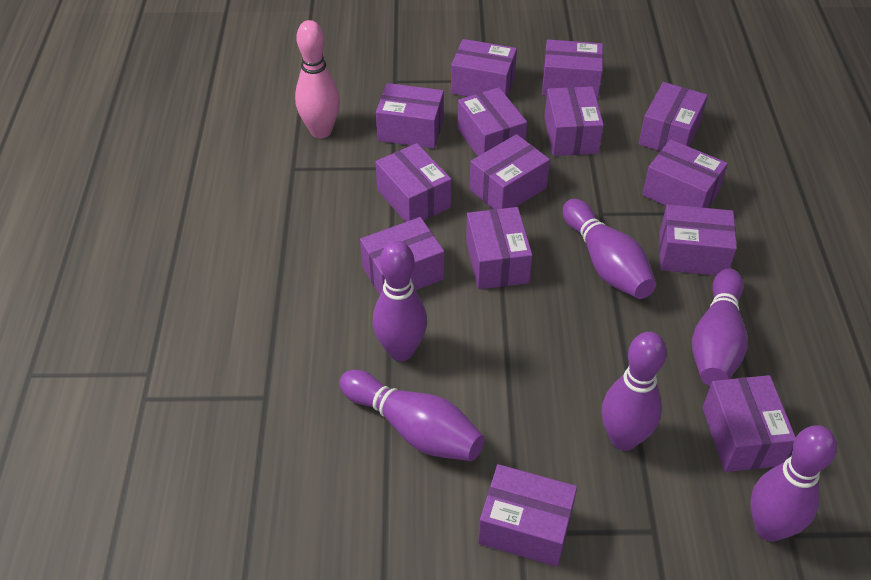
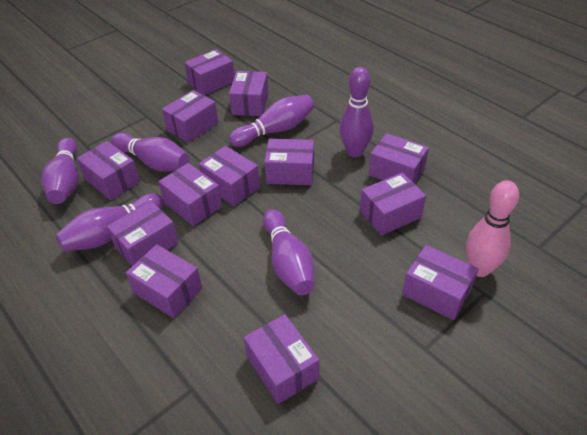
purple box: 14 -> 13

